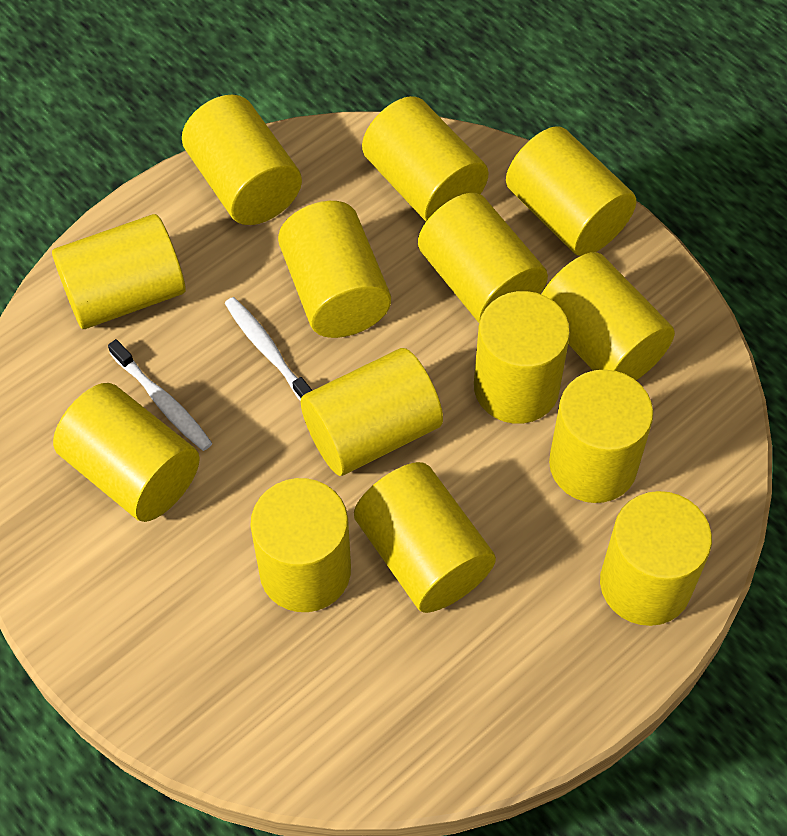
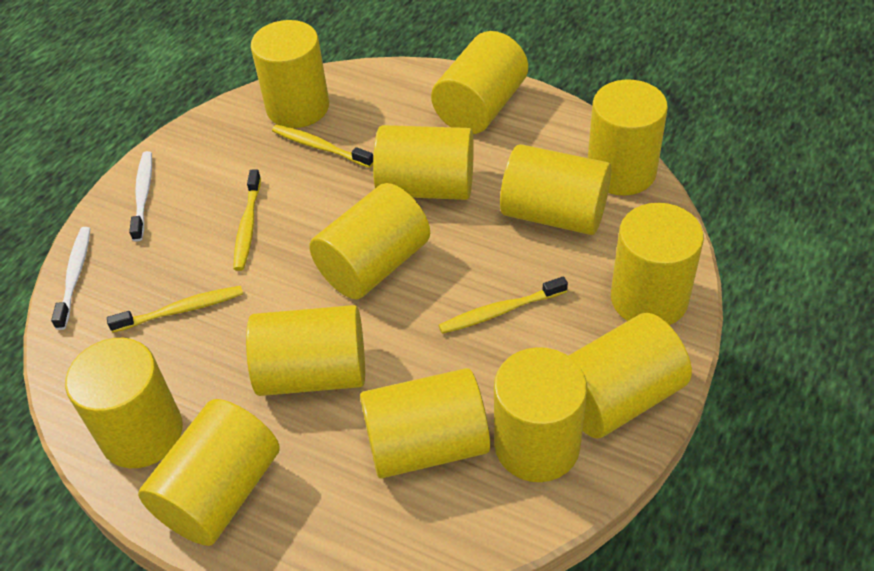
yellow cylinder: 14 -> 13
yellow toothbrush: 0 -> 4

